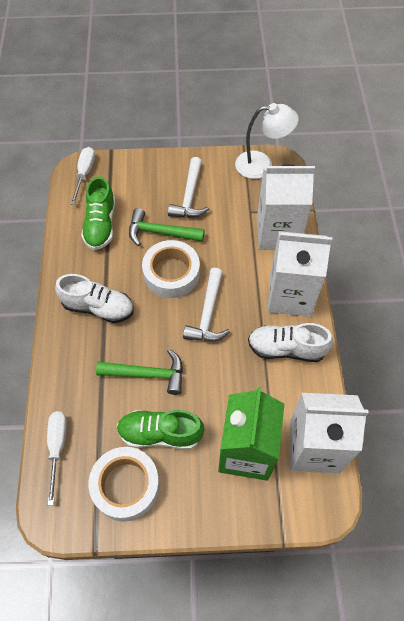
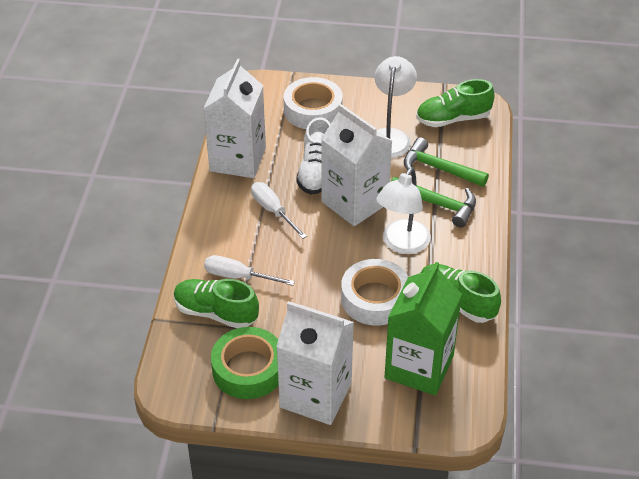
green shoe: 2 -> 3
green tape: 0 -> 1
white hammer: 2 -> 0
white lamp: 1 -> 2
white shoe: 2 -> 1

